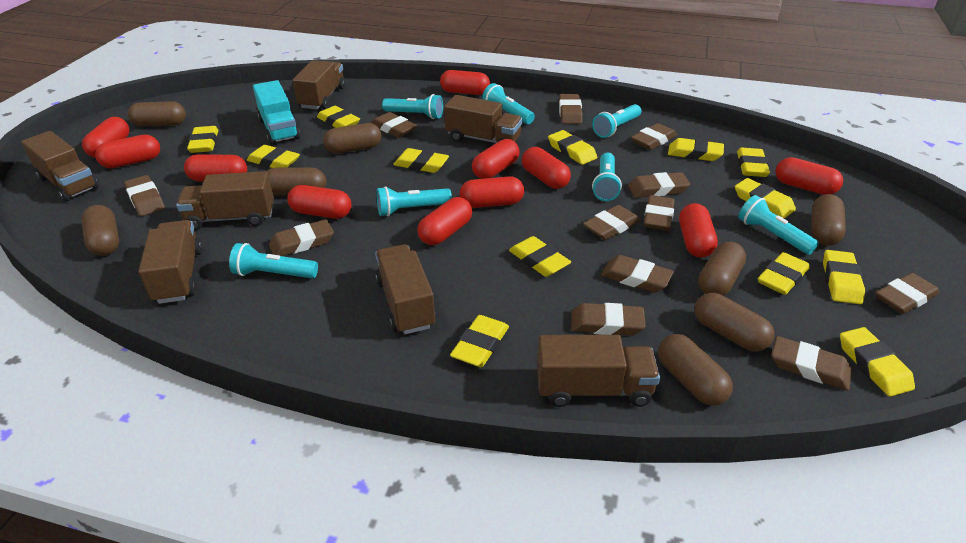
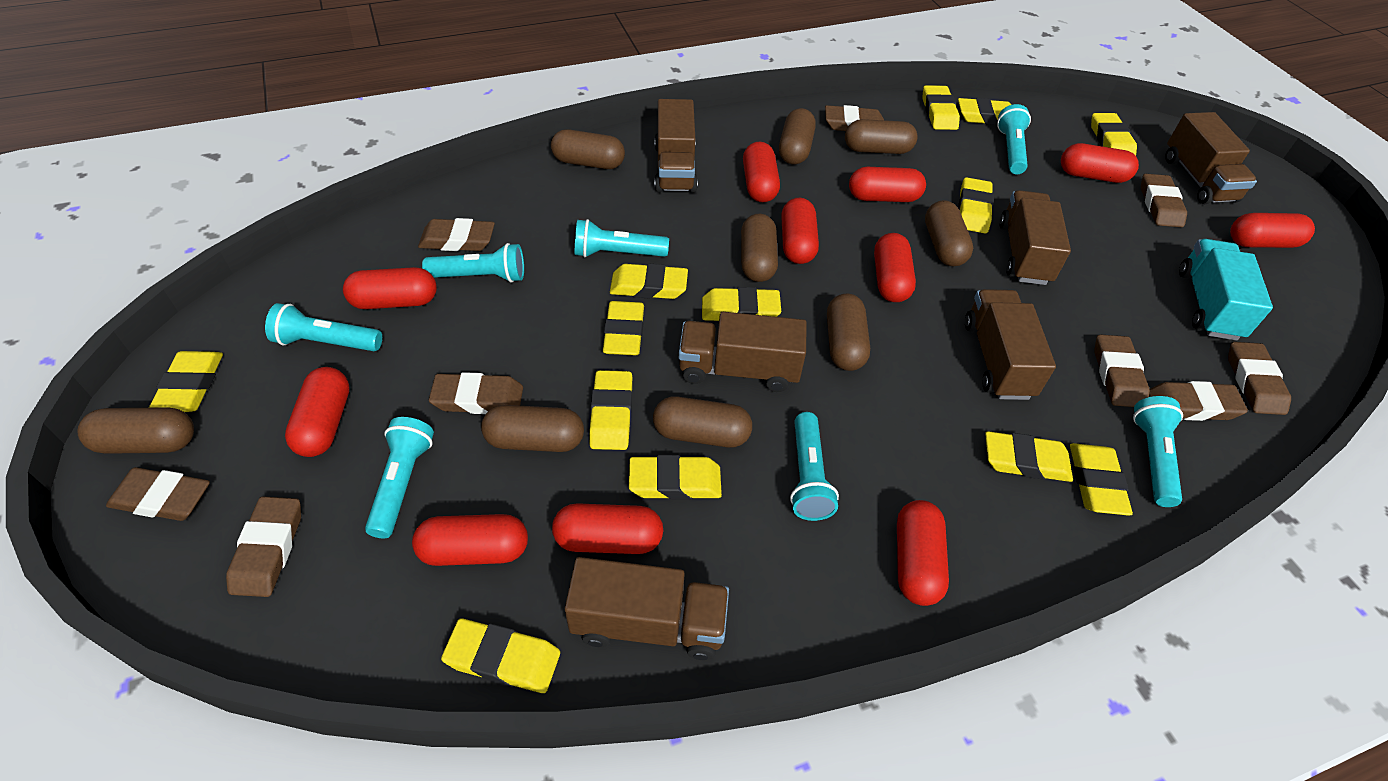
brown capsule: 8 -> 9
brown eraser: 12 -> 9
brown truck: 7 -> 6

